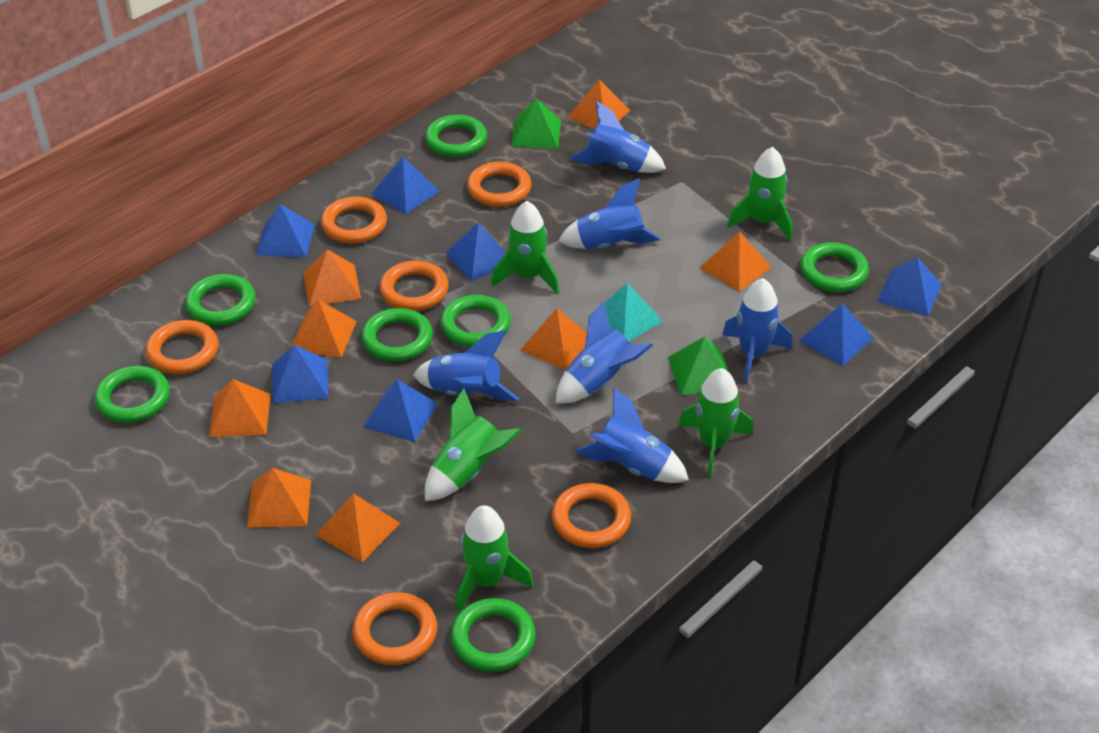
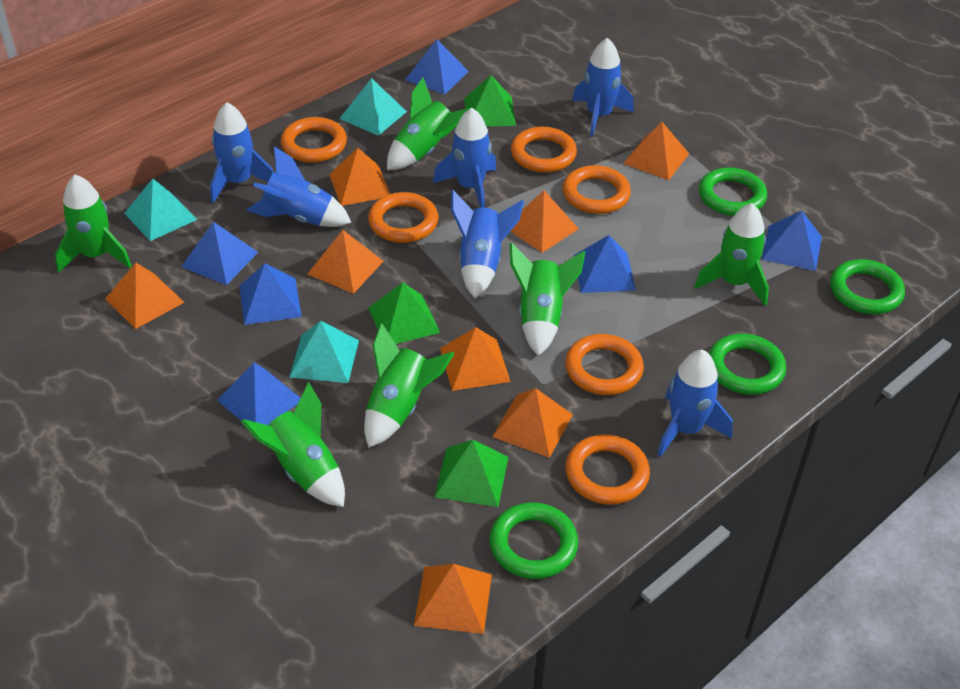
blue pyramid: 7 -> 6
green pyramid: 2 -> 3
green ring: 7 -> 4
green rocket: 5 -> 6
turquoise pyramid: 1 -> 3

